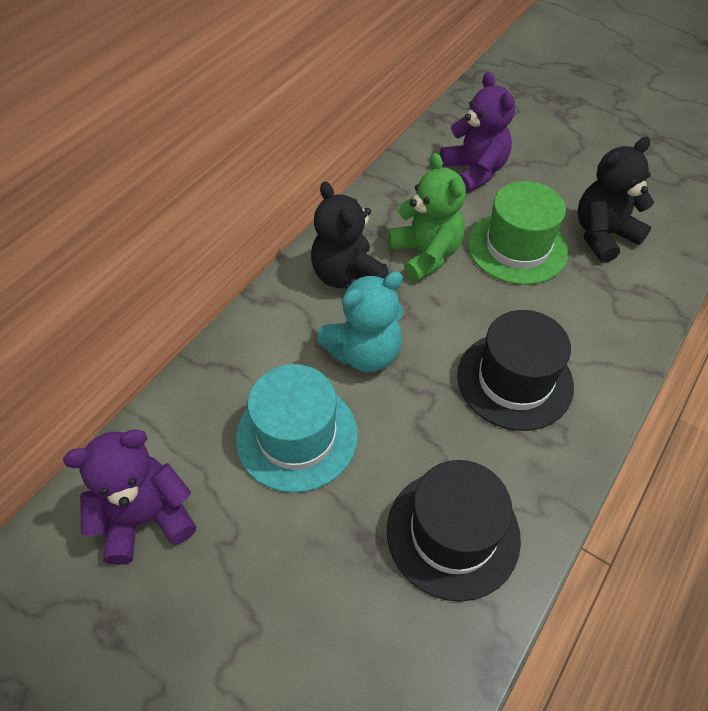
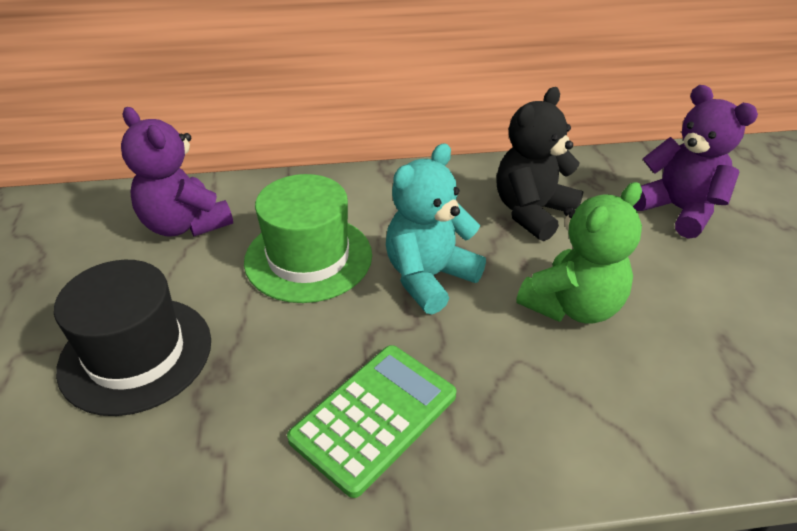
black hat: 2 -> 1
black teddy bear: 2 -> 1
green calculator: 0 -> 1
turquoise hat: 1 -> 0

